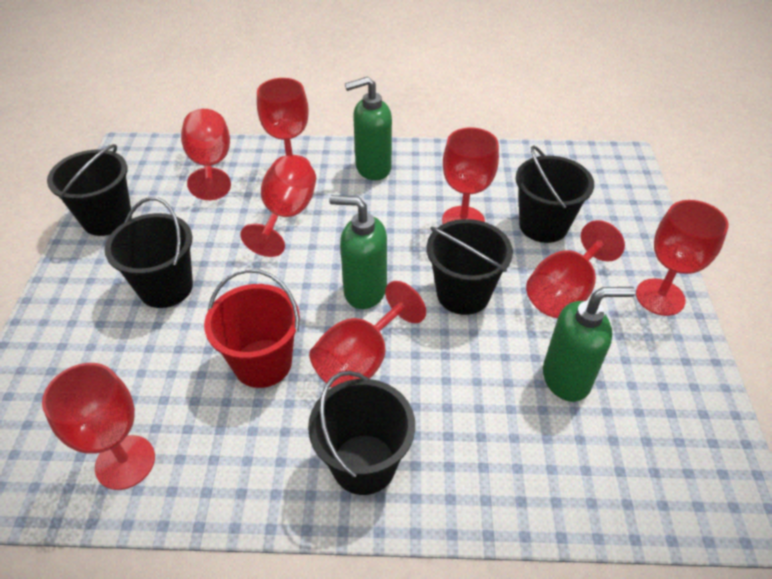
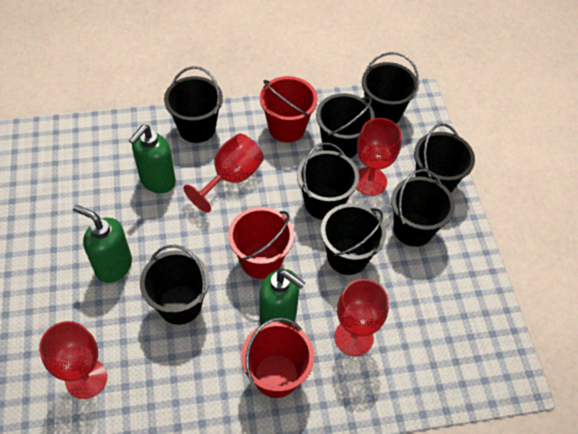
black bucket: 5 -> 8
red bucket: 1 -> 3
red goblet: 8 -> 4

